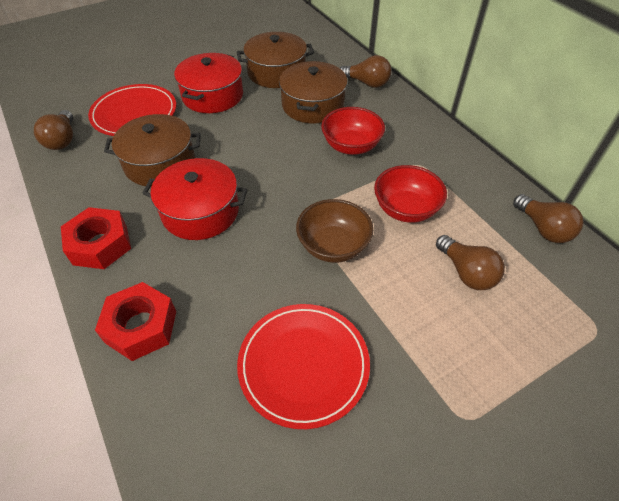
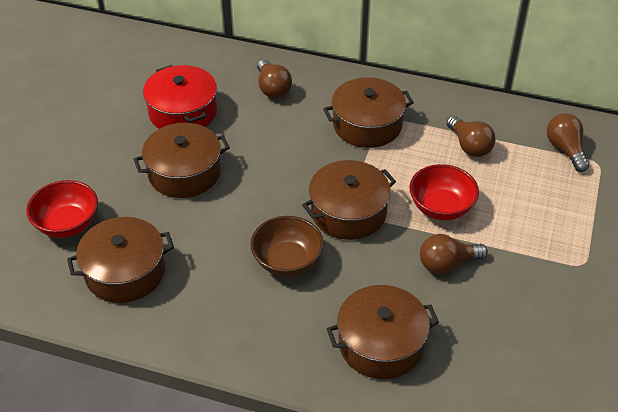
brown pot: 3 -> 5
red nut: 2 -> 0
red plate: 2 -> 0
red pot: 2 -> 1

